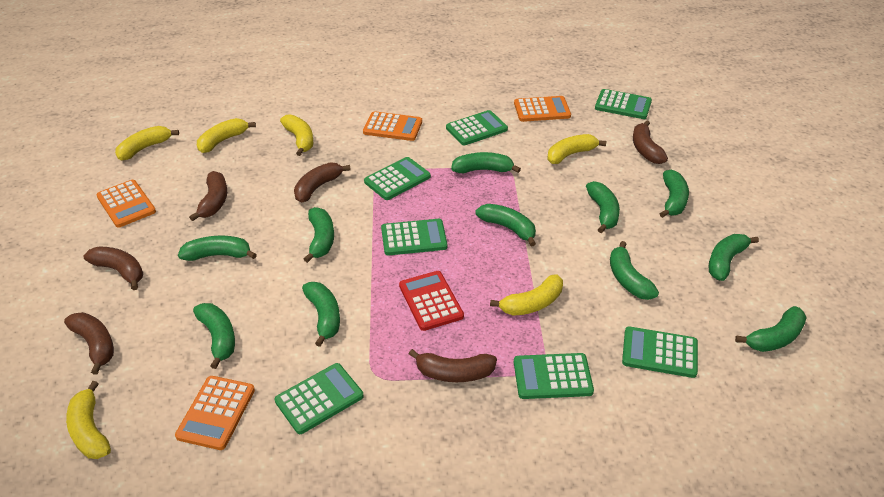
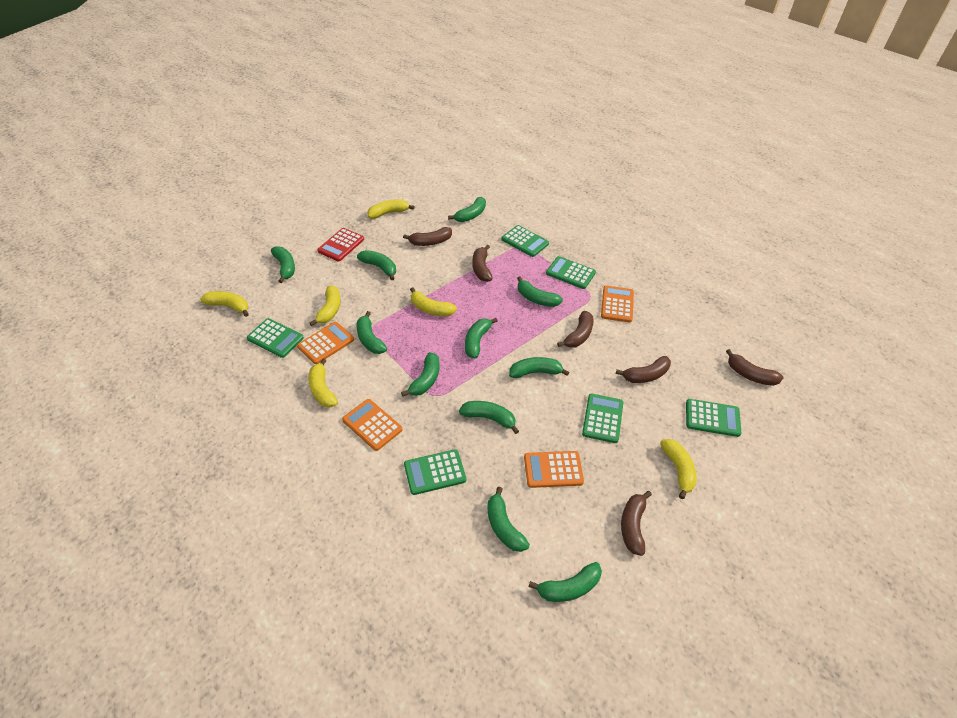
green calculator: 7 -> 6

